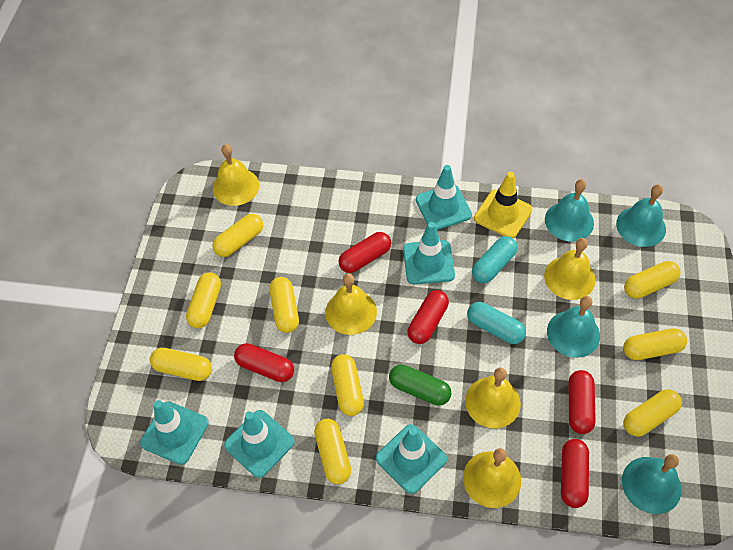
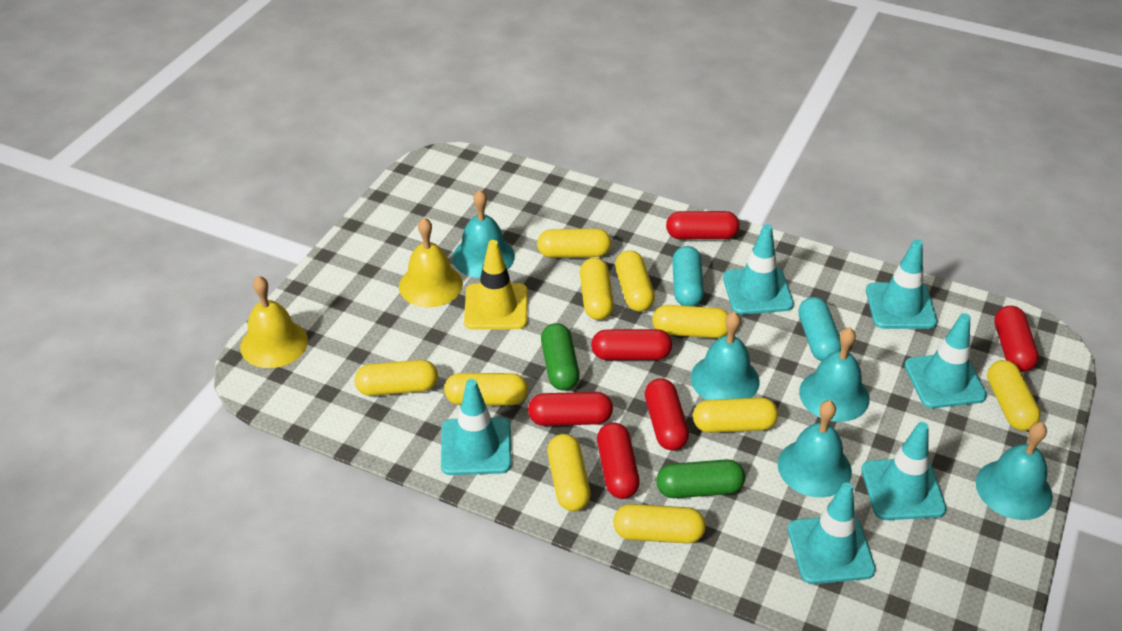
green capsule: 1 -> 2
red capsule: 5 -> 6
turquoise bell: 4 -> 5
turquoise traffic cone: 5 -> 6
yellow bell: 5 -> 2
yellow capsule: 9 -> 10

